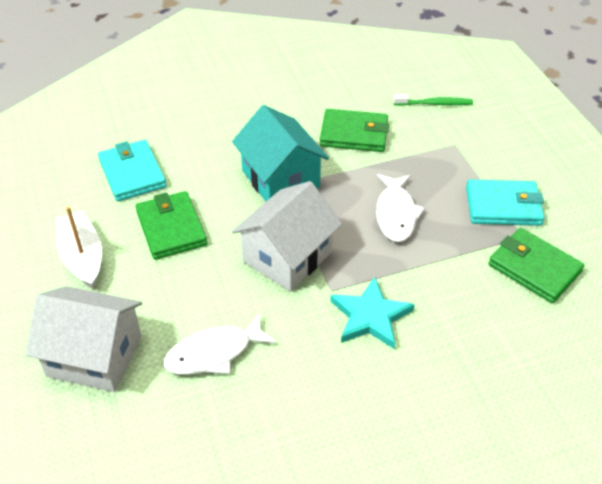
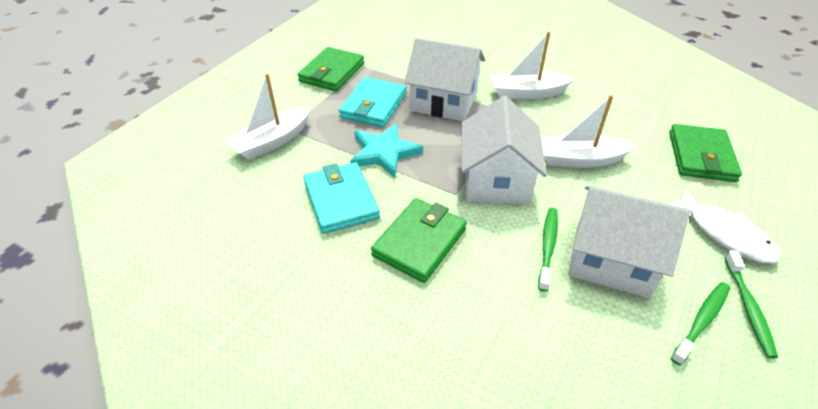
green toothbrush: 1 -> 3
turquoise house: 1 -> 0
white boat: 1 -> 3
white fish: 2 -> 1
white house: 2 -> 3

